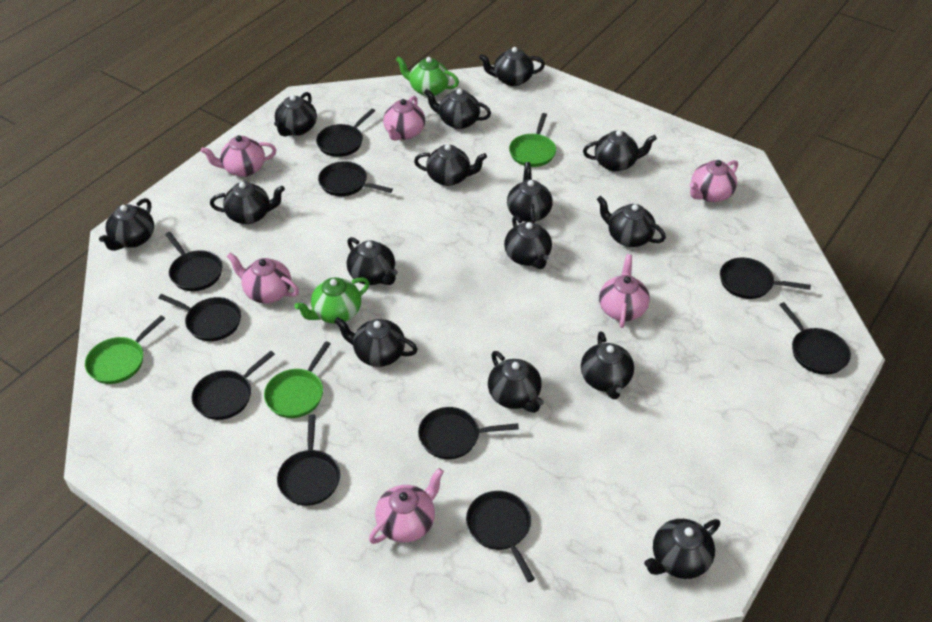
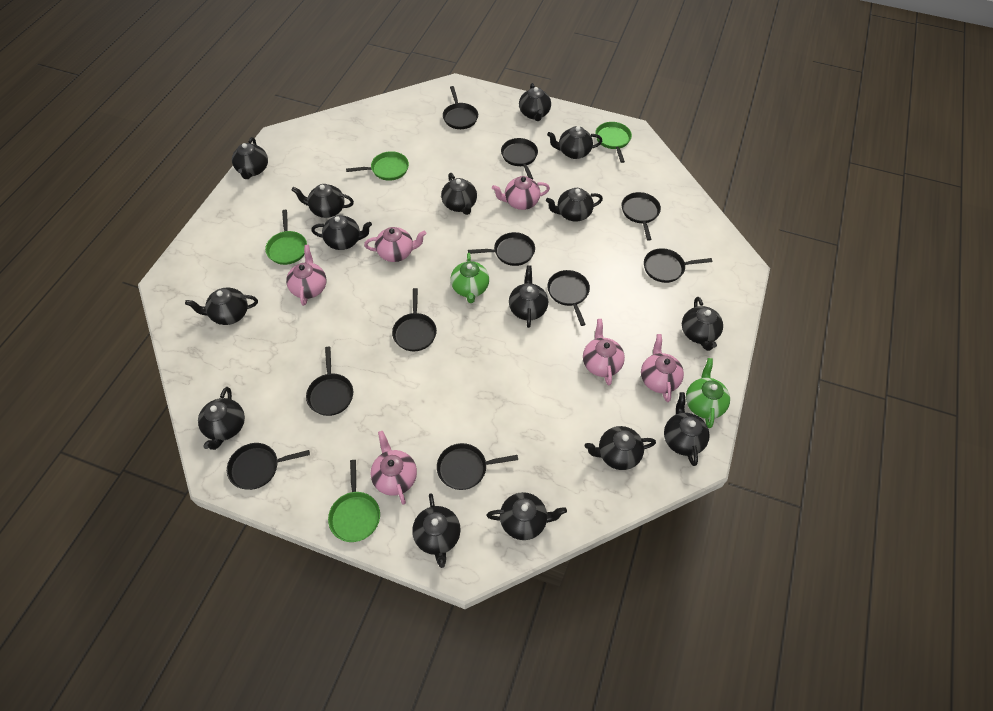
green pan: 3 -> 4

